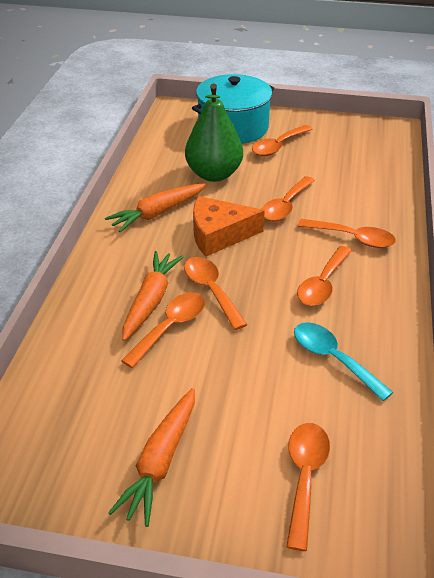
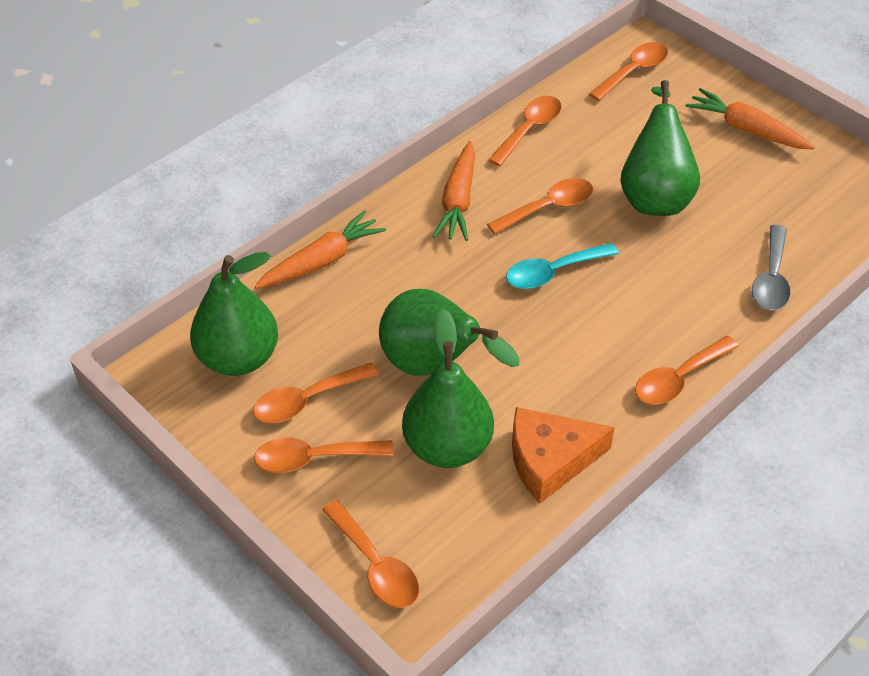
green pear: 1 -> 4
grey spoon: 0 -> 1
turquoise pot: 1 -> 0

